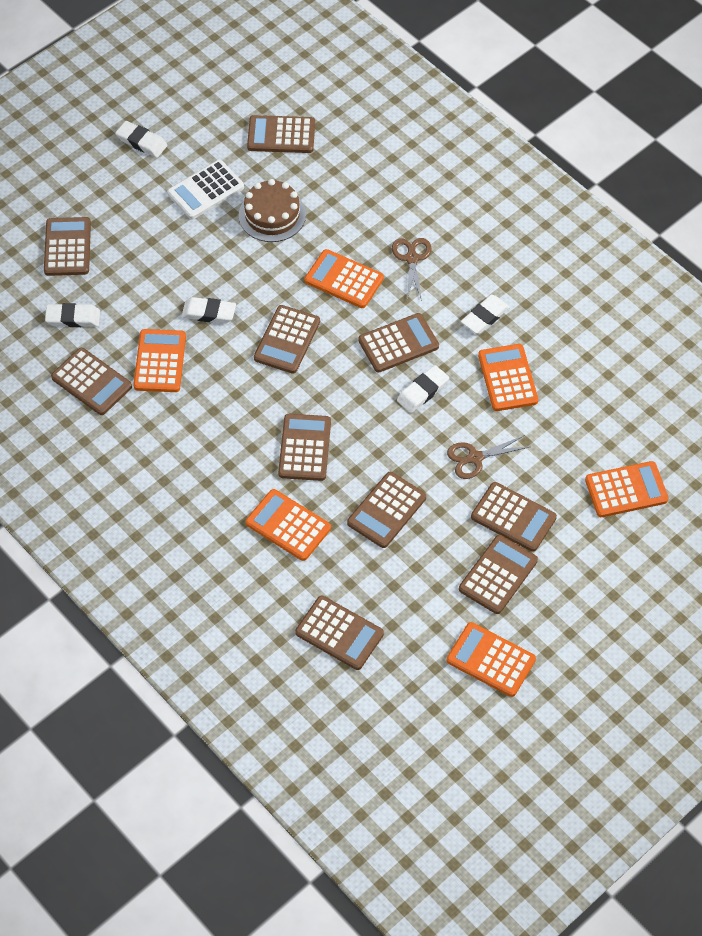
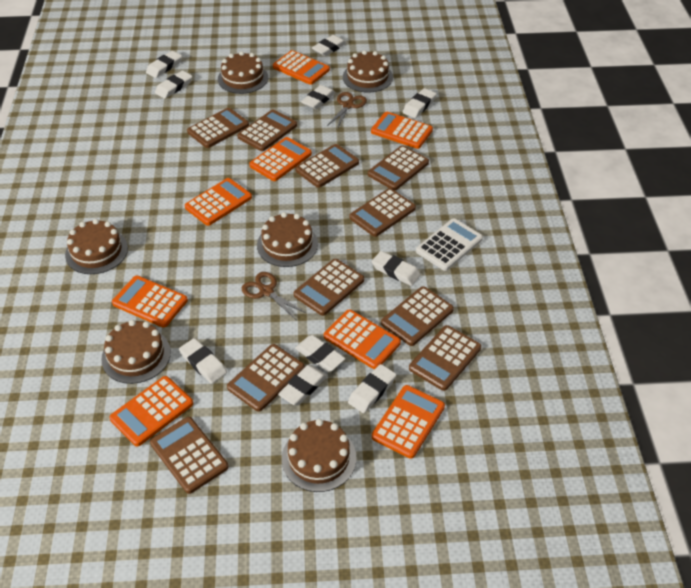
brown cake: 1 -> 6
orange calculator: 6 -> 8
white eraser: 5 -> 10

